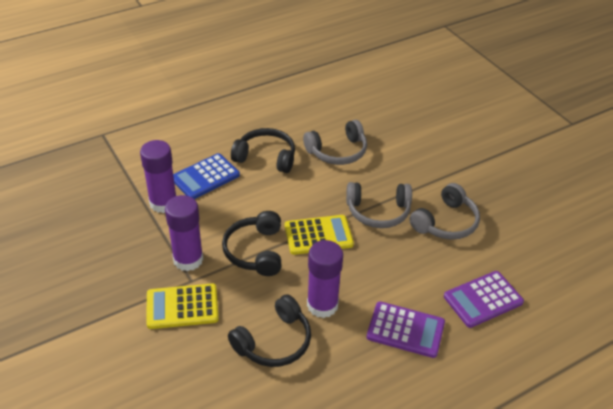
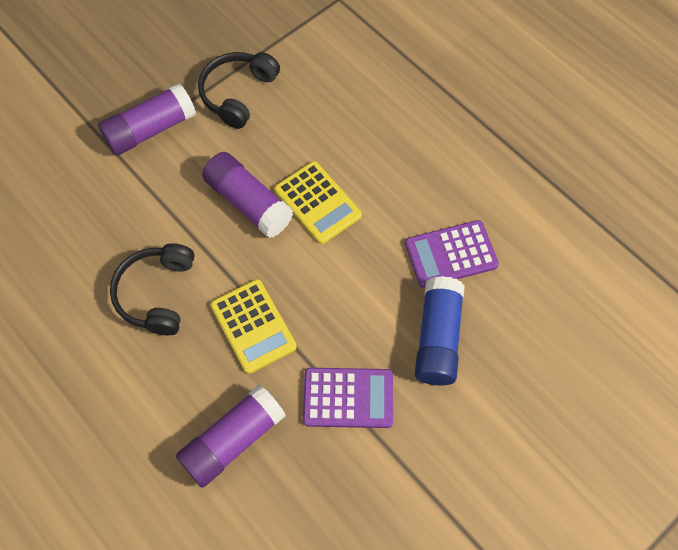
black headphones: 3 -> 2
blue calculator: 1 -> 0
blue glue stick: 0 -> 1
grey headphones: 3 -> 0

